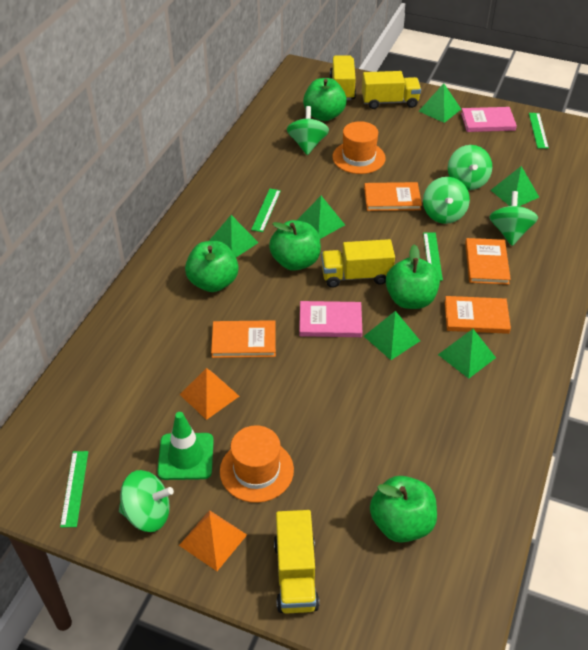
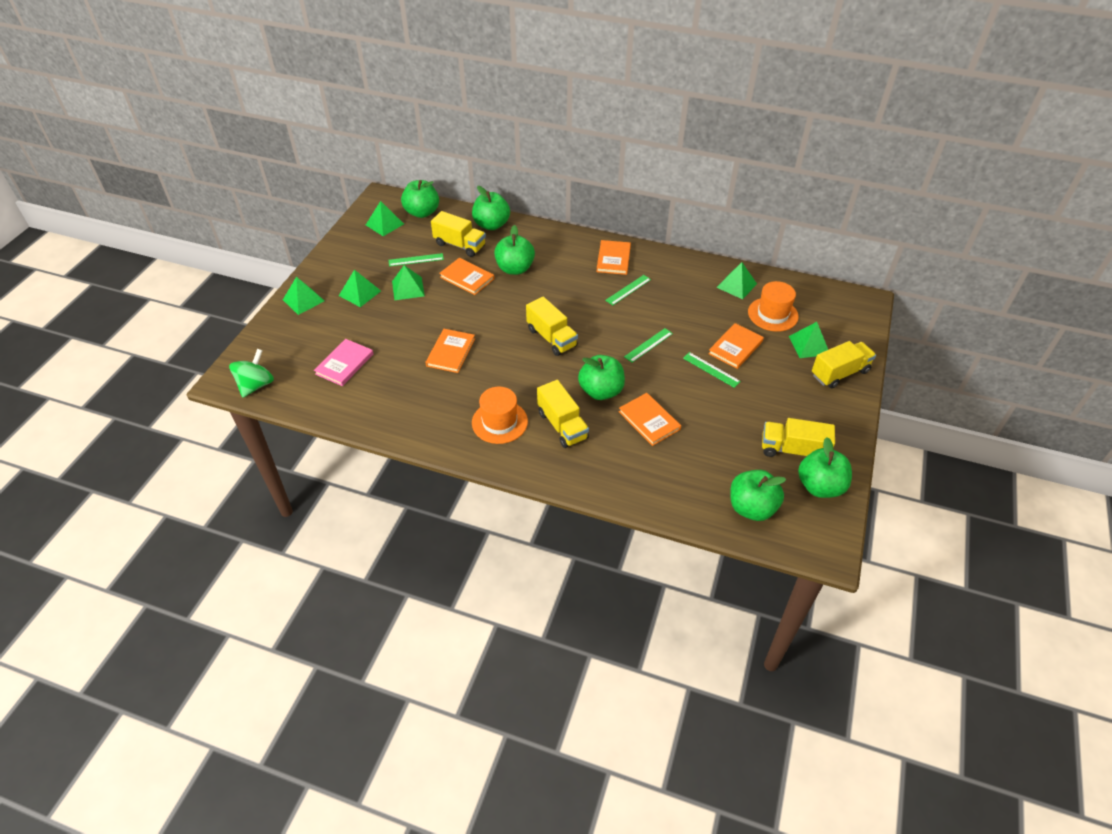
green apple: 5 -> 6
green spinning top: 5 -> 1
green traffic cone: 1 -> 0
orange book: 4 -> 5
orange pyramid: 2 -> 0
pink book: 2 -> 1
yellow truck: 4 -> 5

